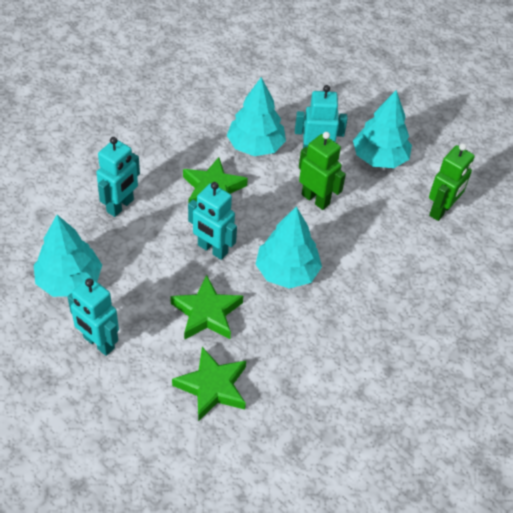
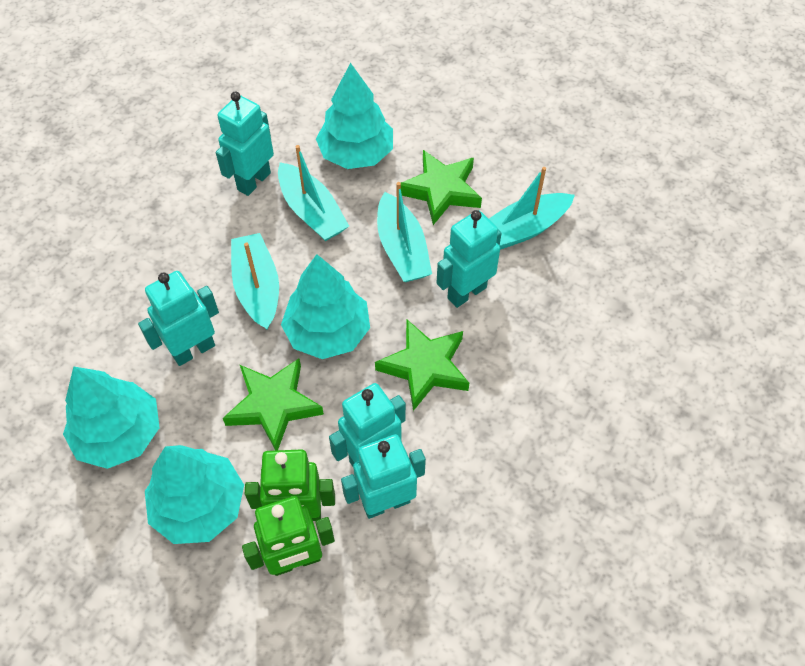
turquoise boat: 0 -> 4
turquoise robot: 4 -> 5

